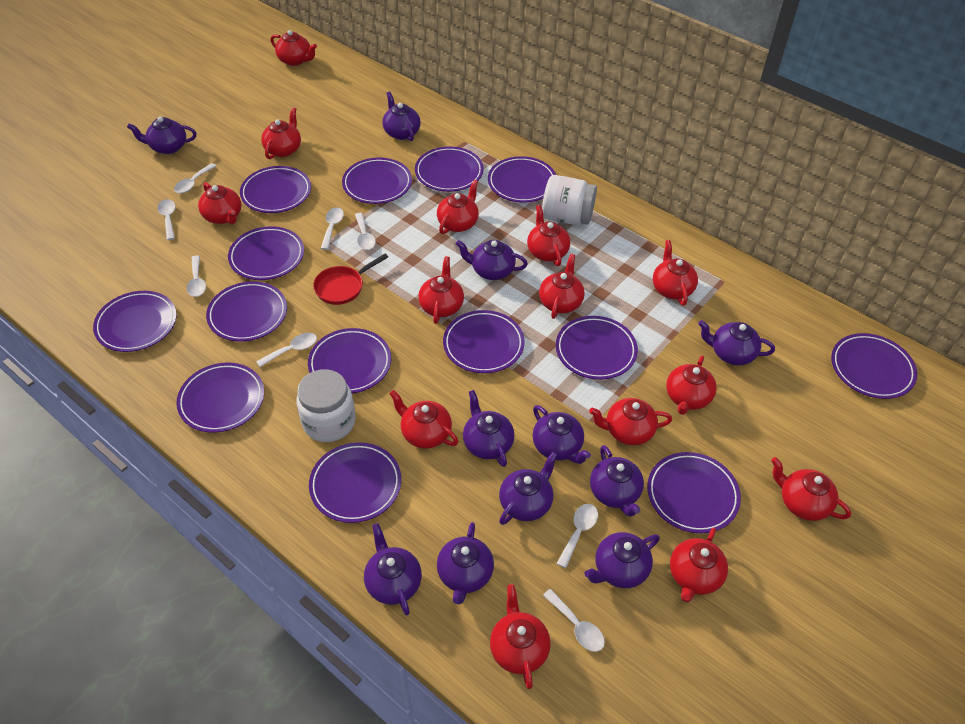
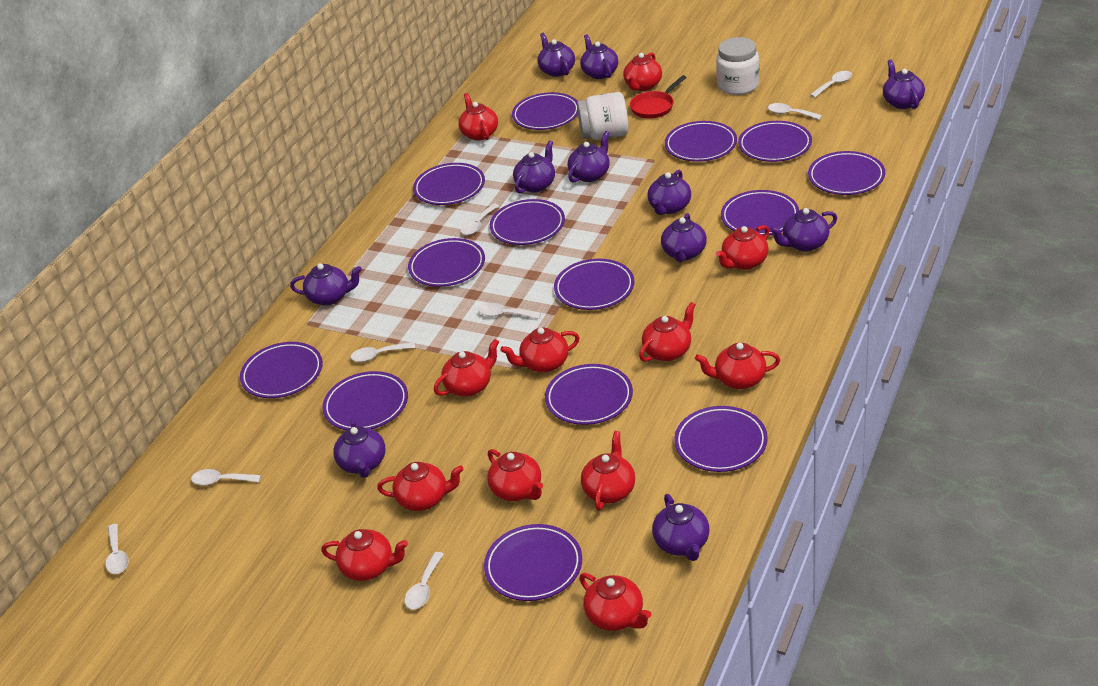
red teapot: 14 -> 12

